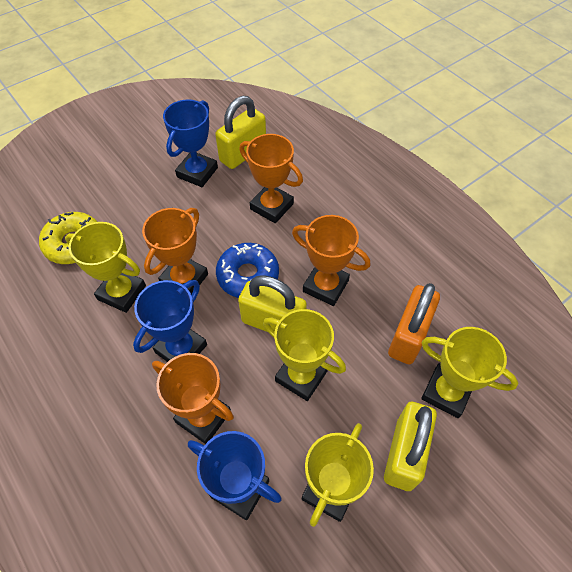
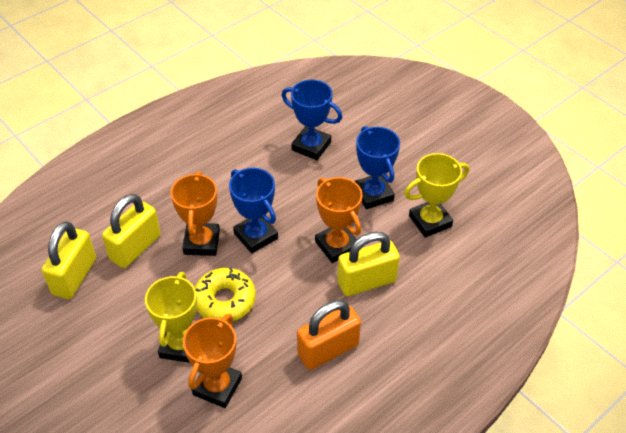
blue donut: 1 -> 0
orange trophy: 4 -> 3
yellow trophy: 4 -> 2

